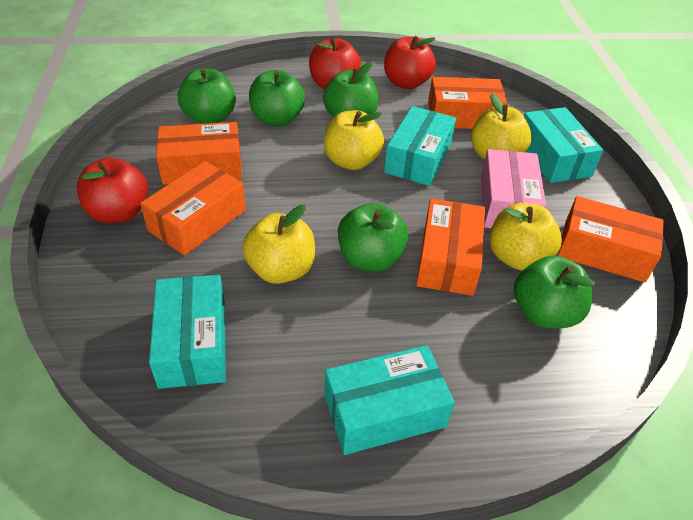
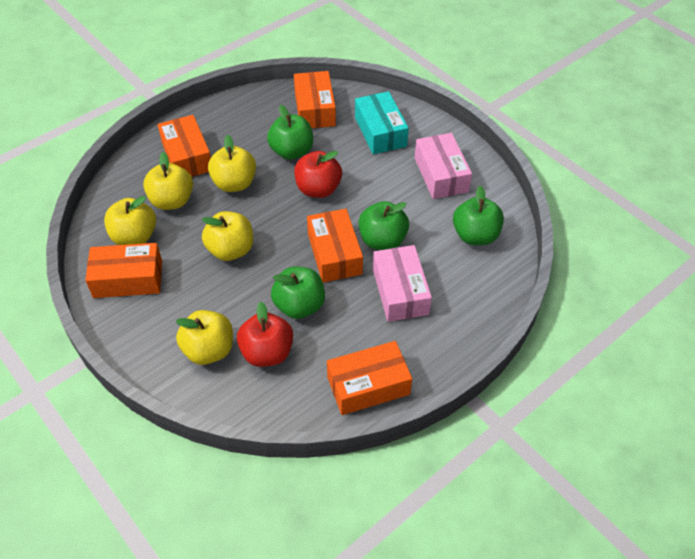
green apple: 5 -> 4
pink box: 1 -> 2
red apple: 3 -> 2
turquoise box: 4 -> 1
yellow apple: 4 -> 5

